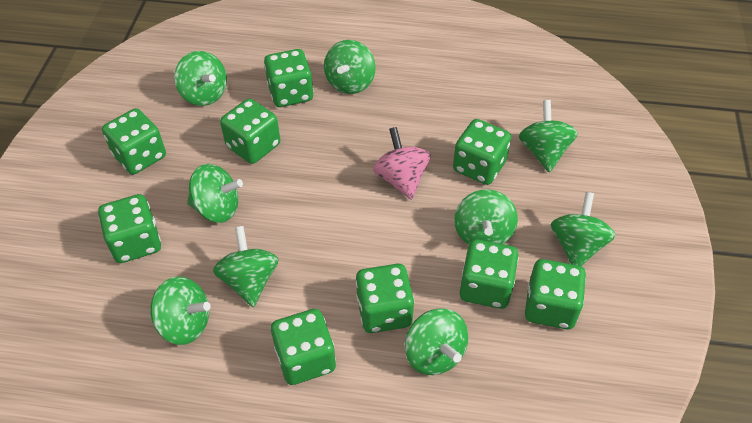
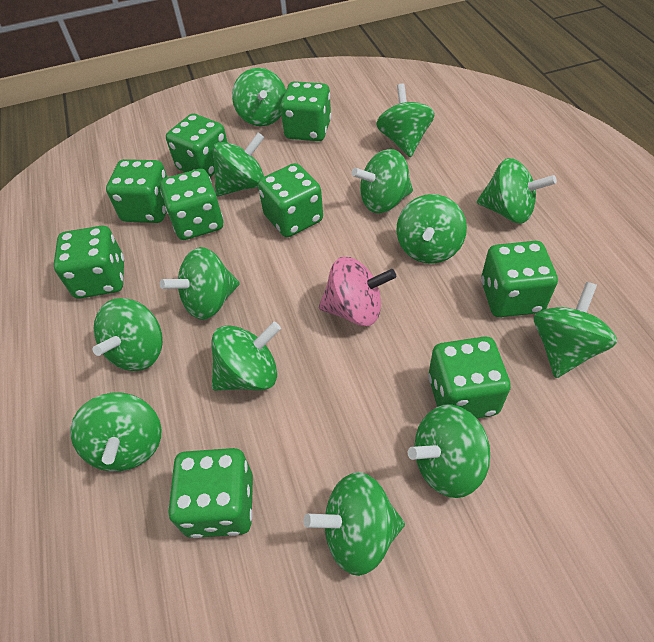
green spinning top: 9 -> 13

